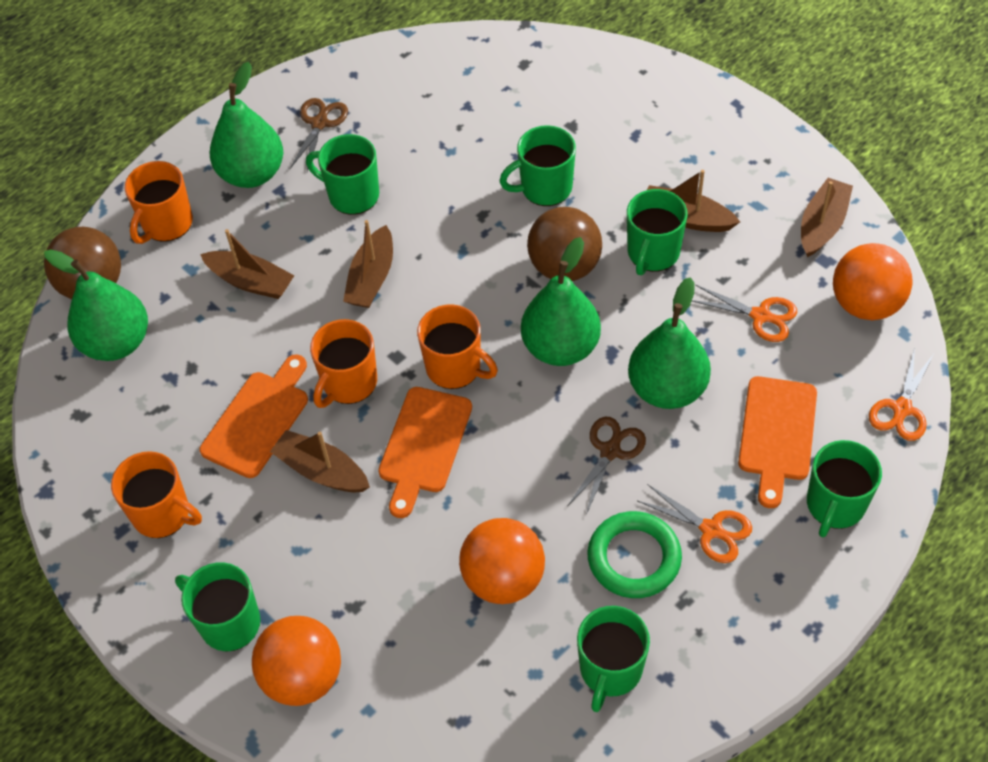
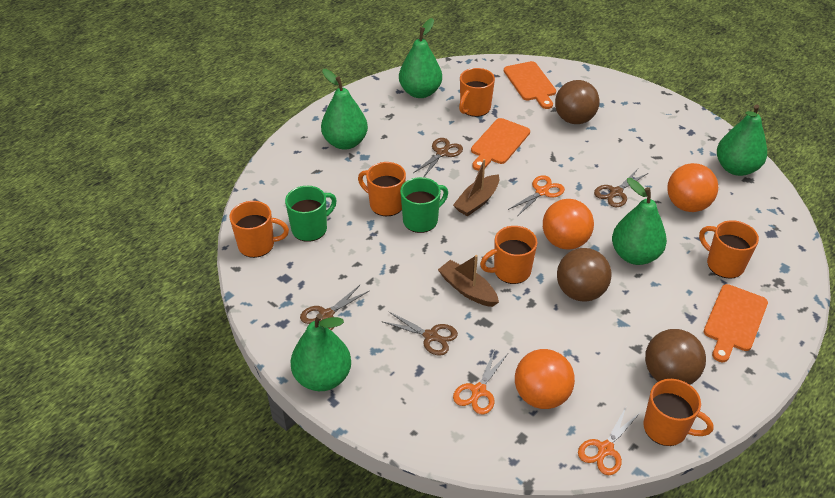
brown ball: 2 -> 3
brown boat: 5 -> 2
brown scissors: 2 -> 4
green mug: 6 -> 2
green pear: 4 -> 5
green ring: 1 -> 0
orange mug: 4 -> 6

